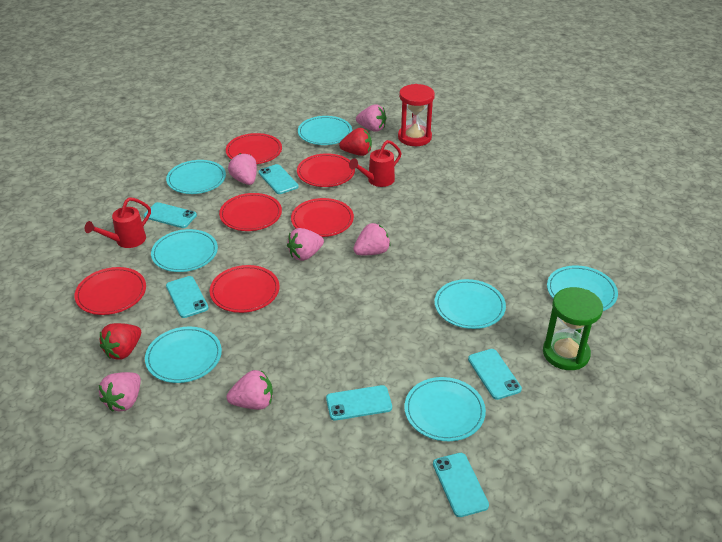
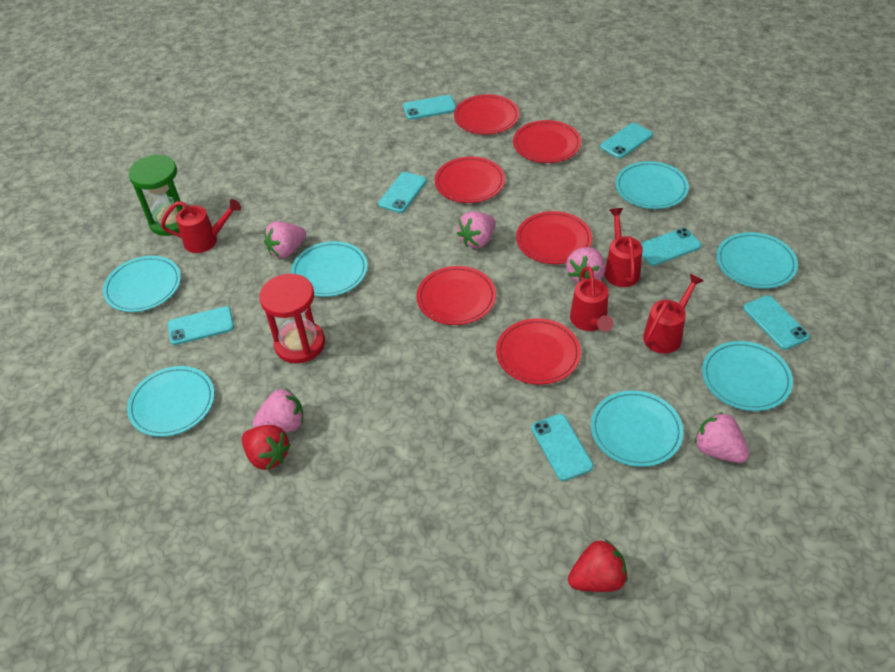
pink strawberry: 6 -> 5
red watering can: 2 -> 4
turquoise phone: 6 -> 7

